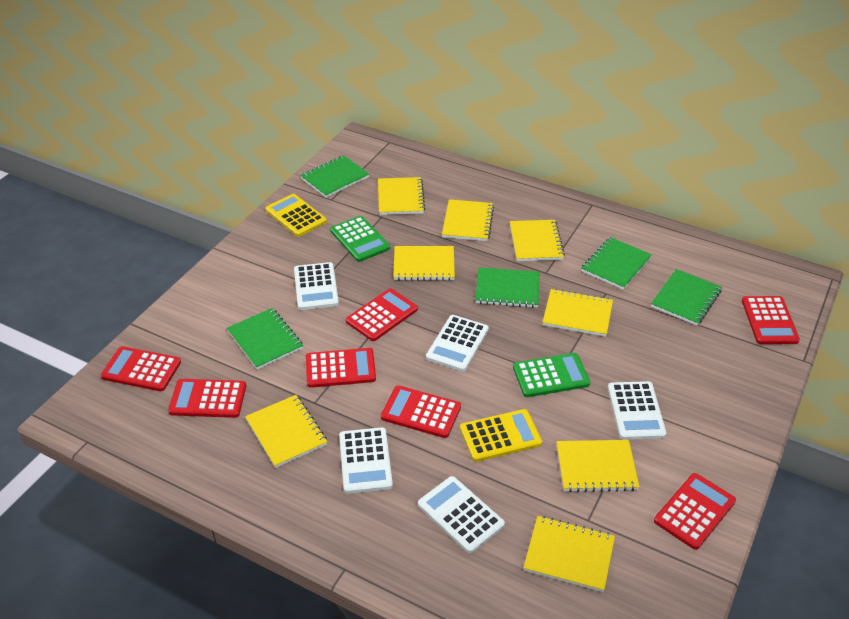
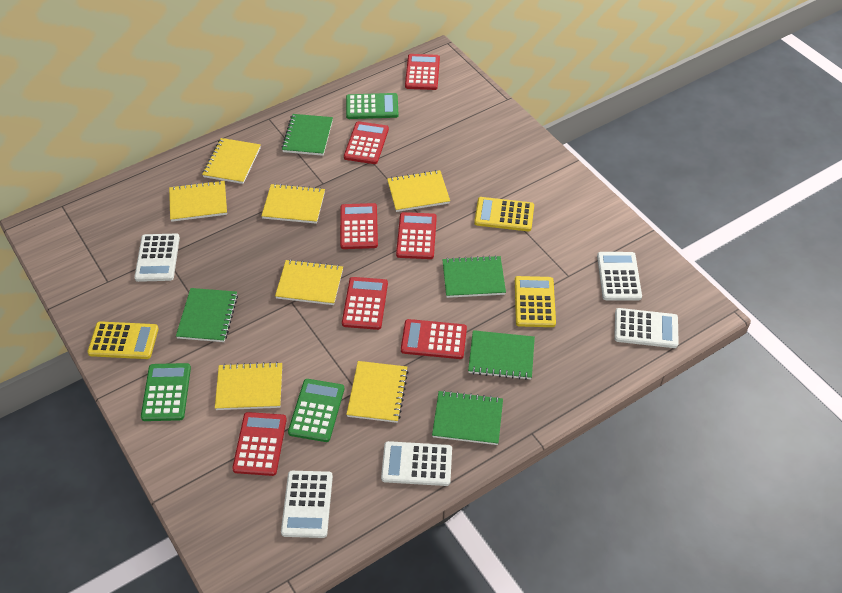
green calculator: 2 -> 3
yellow calculator: 2 -> 3
yellow notebook: 8 -> 7

